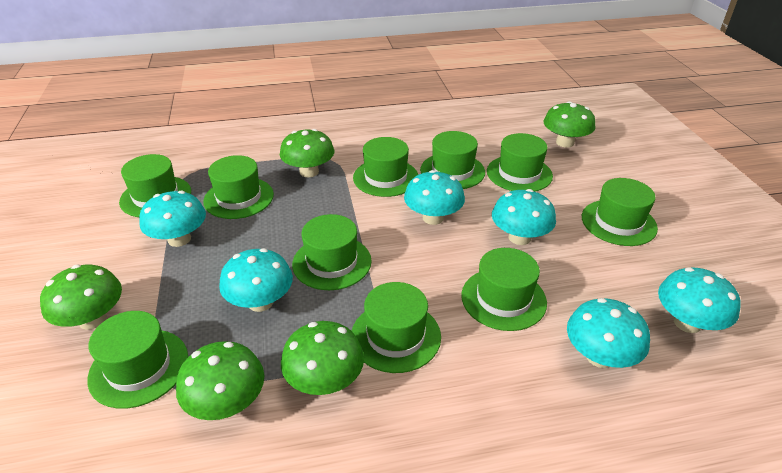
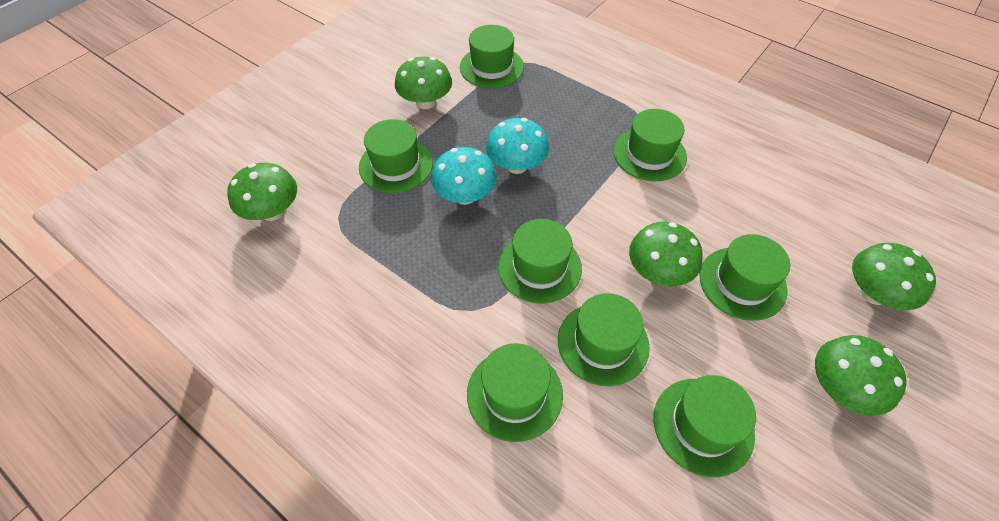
green hat: 10 -> 8
turquoise mushroom: 6 -> 2

